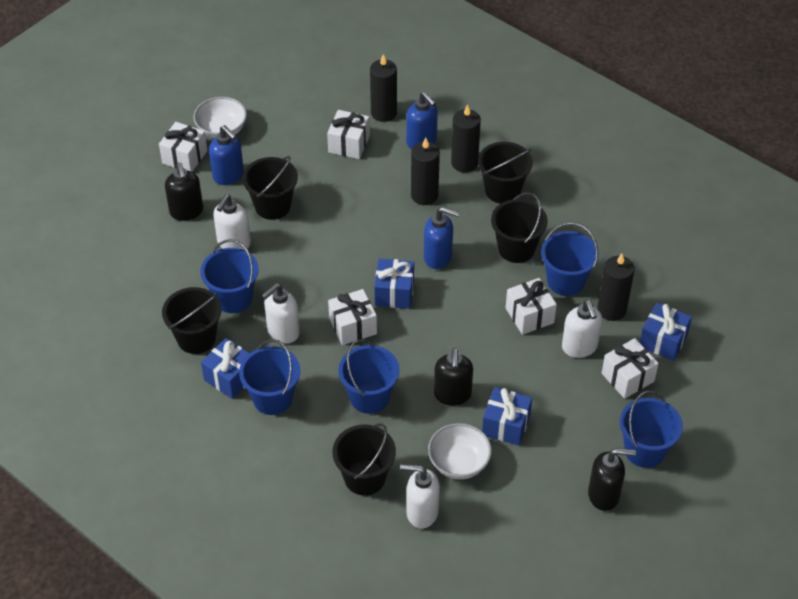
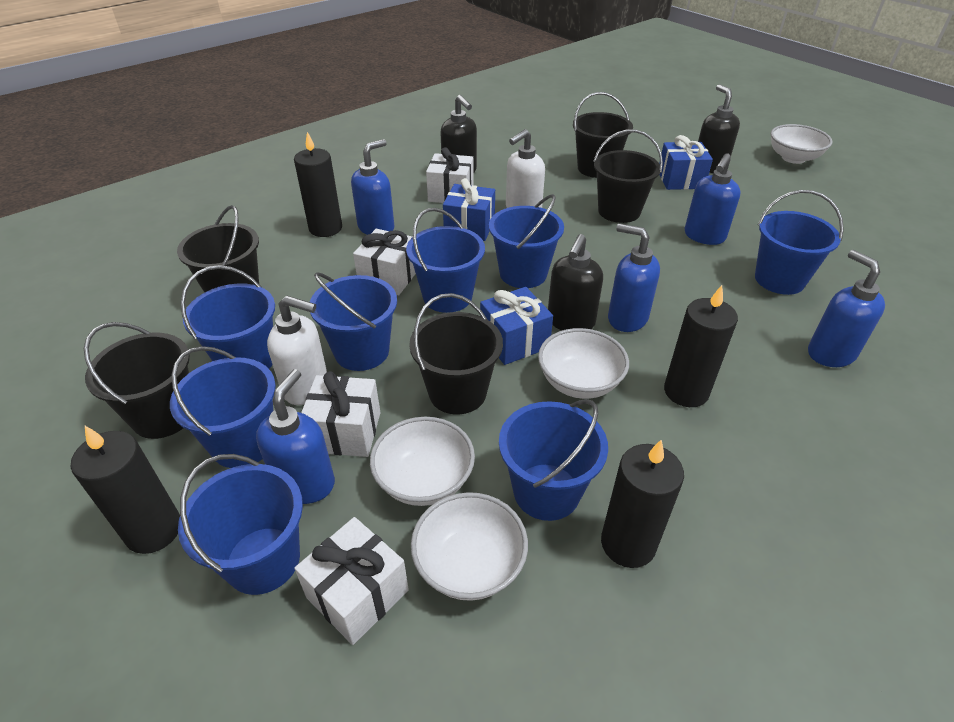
blue bucket: 5 -> 8
blue gift: 4 -> 3
blue soap dispenser: 3 -> 5
white bowl: 2 -> 4
white gift: 5 -> 4
white soap dispenser: 4 -> 2

